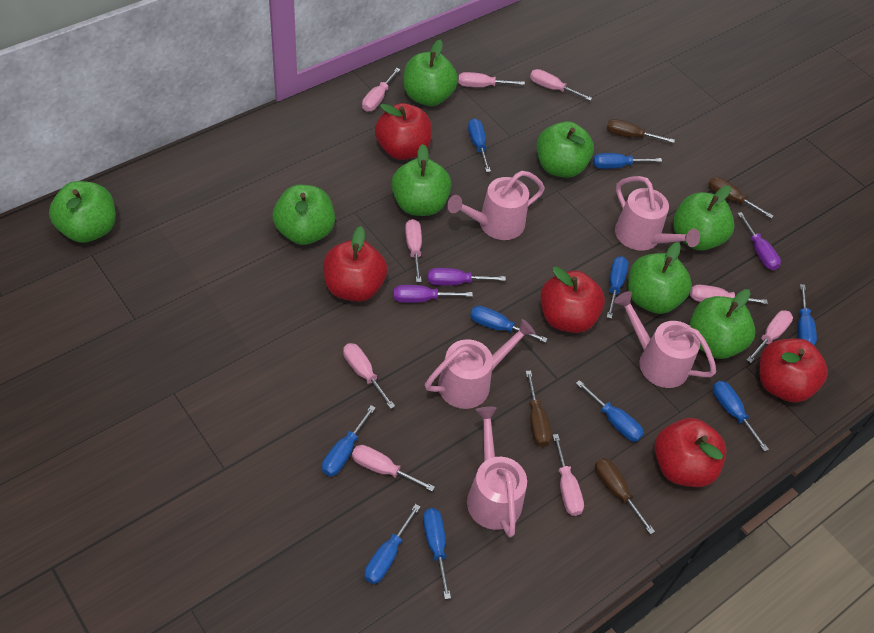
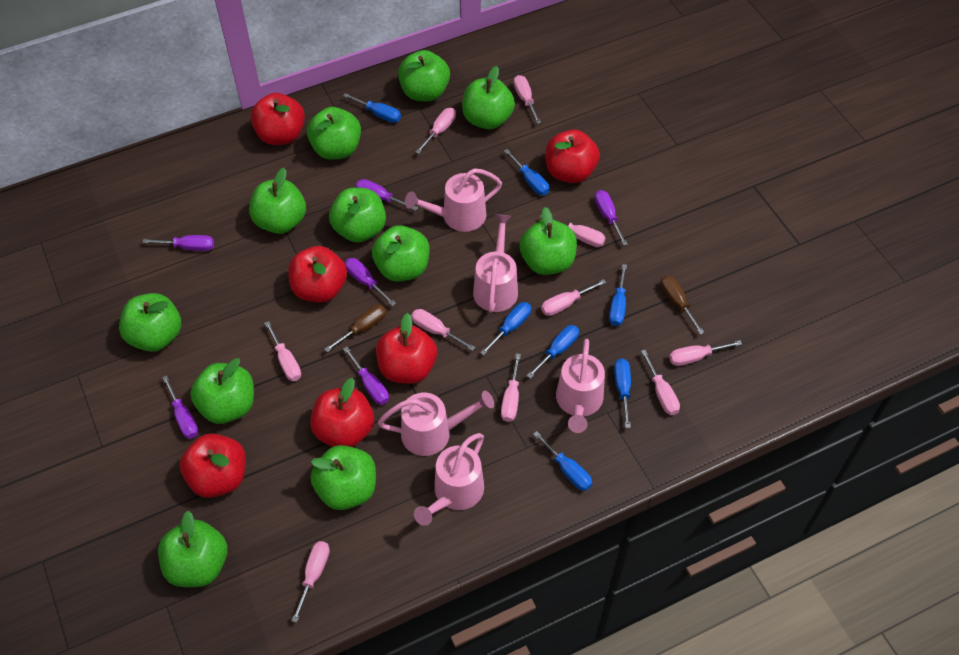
blue screwdriver: 10 -> 7
brown screwdriver: 4 -> 2
green apple: 8 -> 11
pink screwdriver: 9 -> 10
purple screwdriver: 3 -> 6
red apple: 5 -> 6

